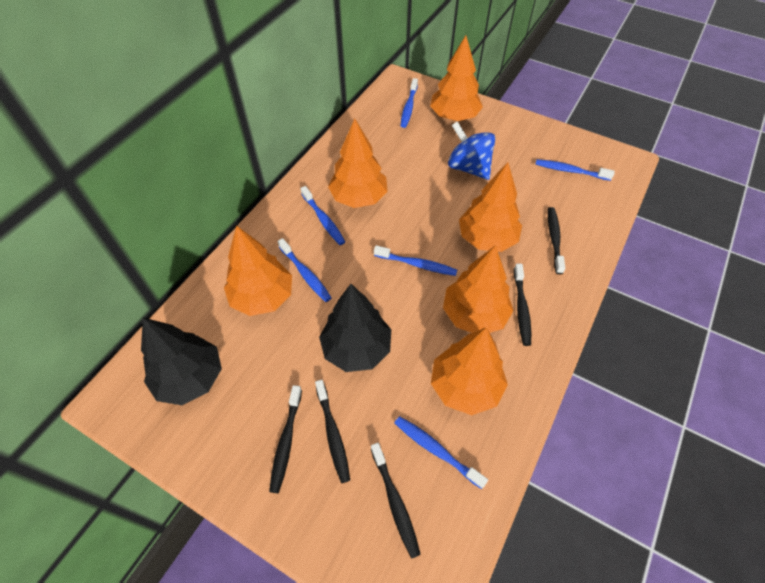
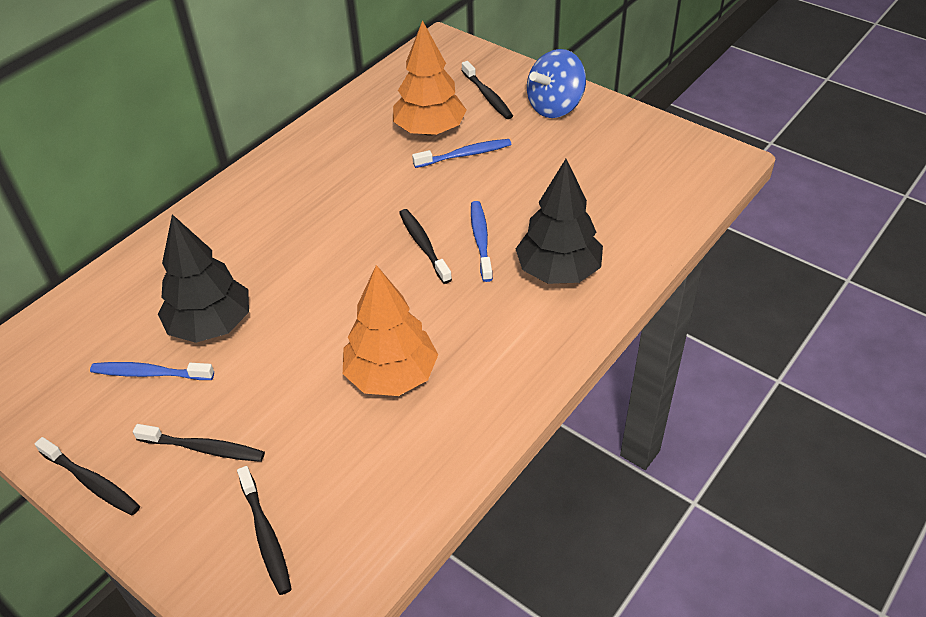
blue toothbrush: 6 -> 3
orange tree: 6 -> 2

